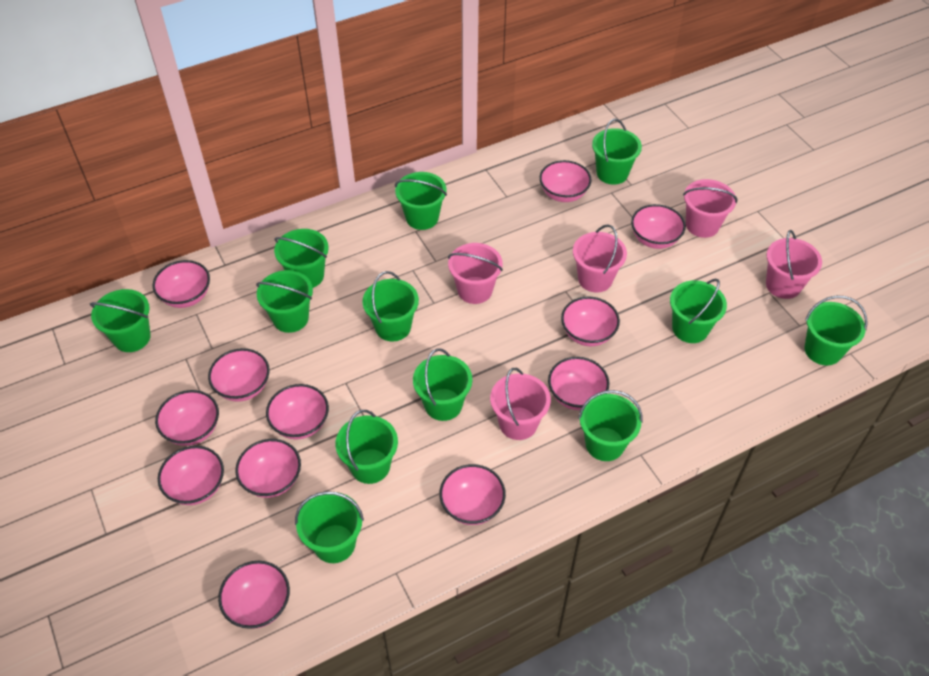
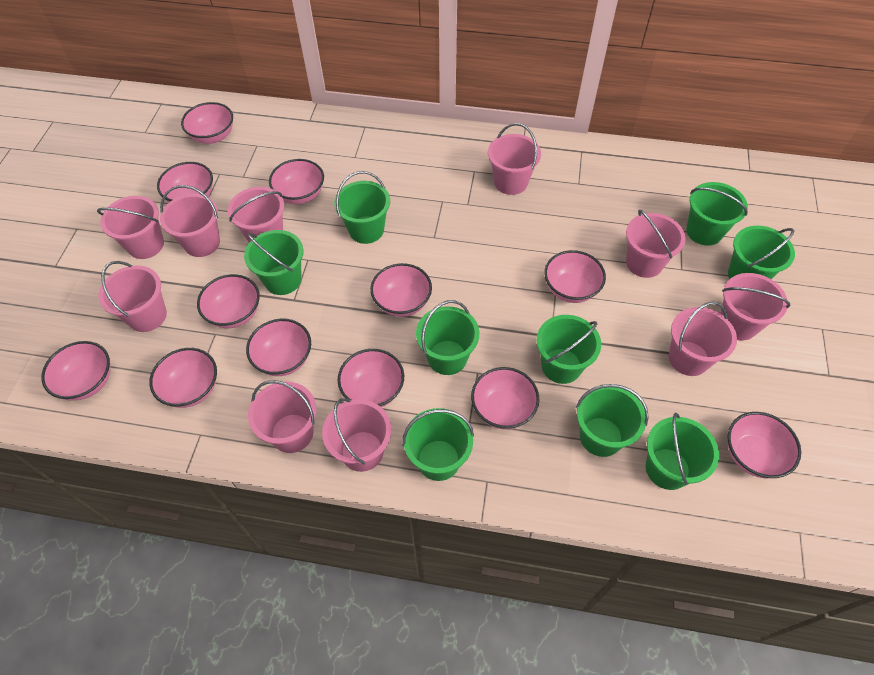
green bucket: 12 -> 9
pink bucket: 5 -> 10

